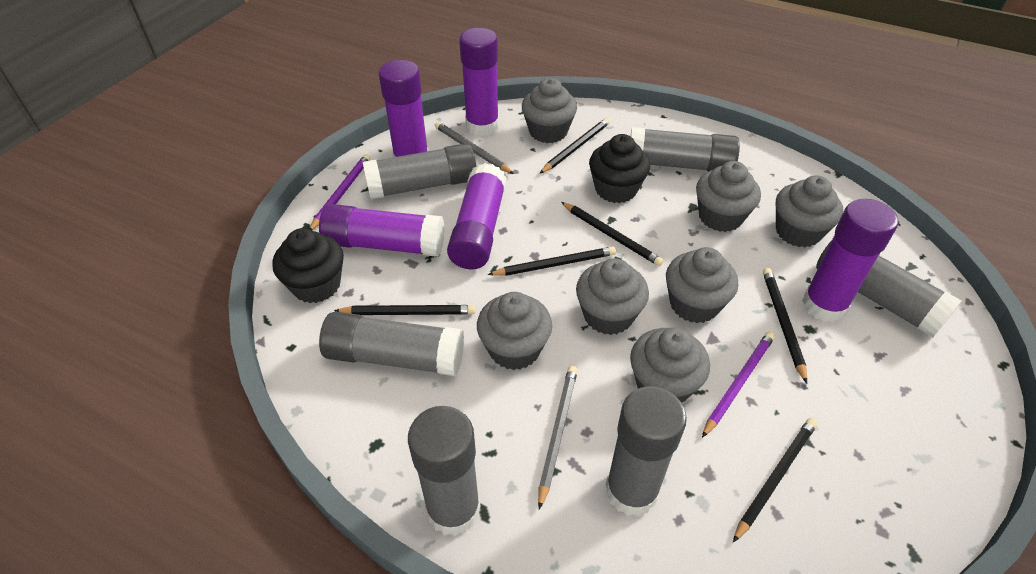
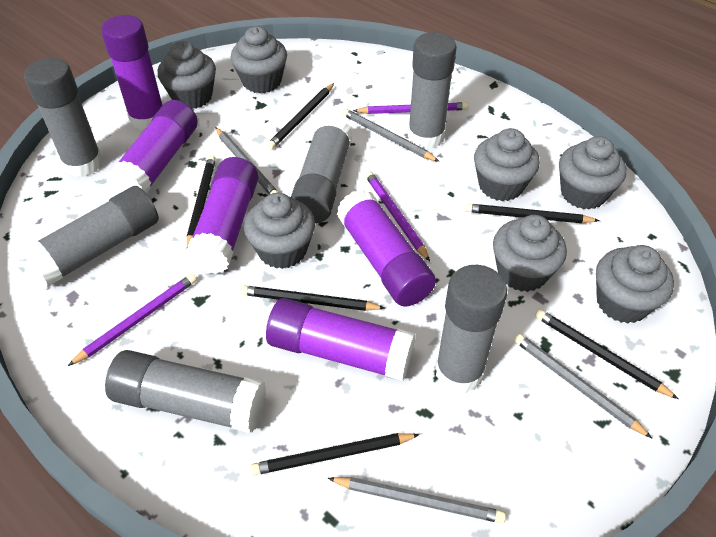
black cupcake: 2 -> 0
grey pencil: 2 -> 4
purple pencil: 2 -> 3

